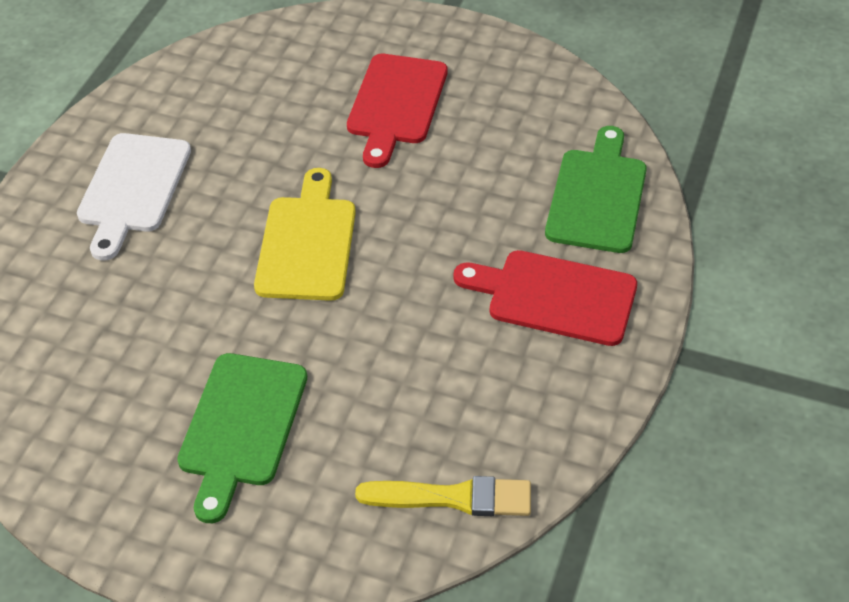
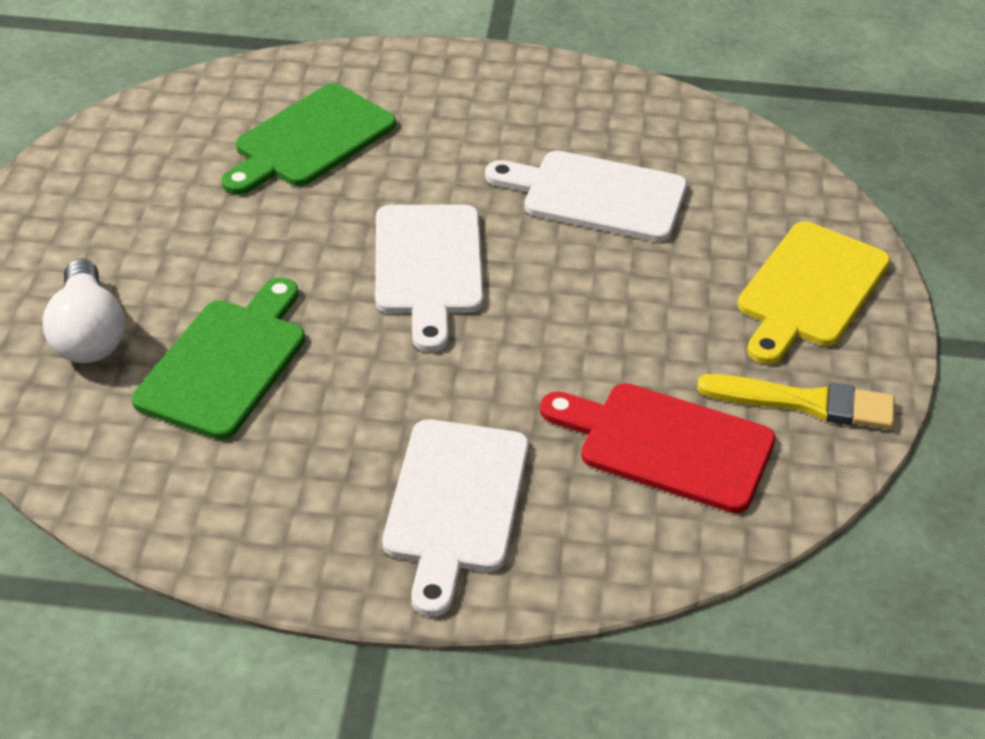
red cutting board: 2 -> 1
white cutting board: 1 -> 3
white light bulb: 0 -> 1

